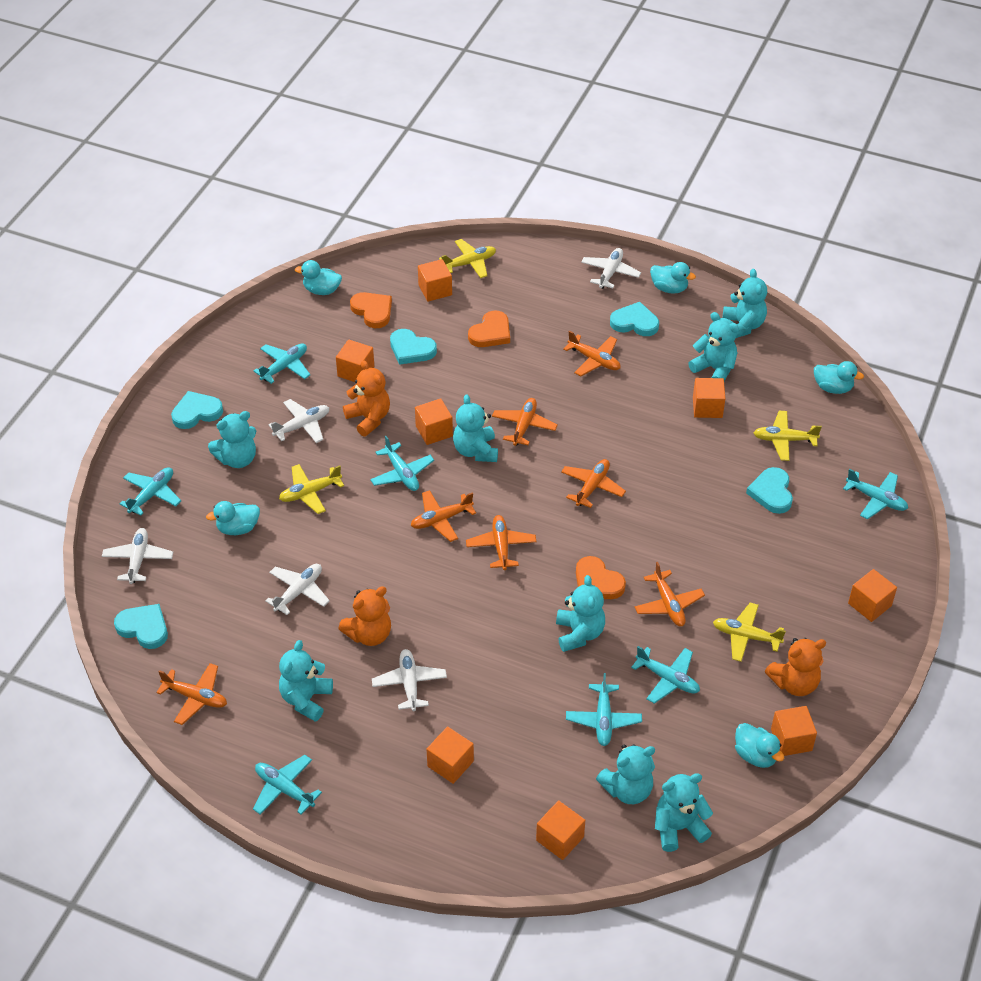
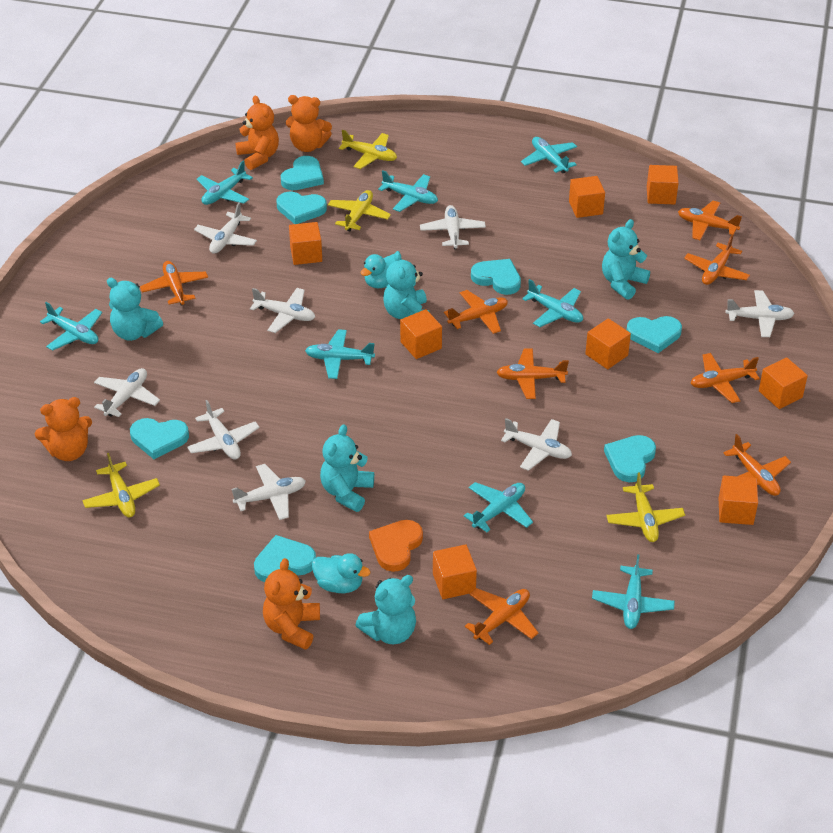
orange heart: 3 -> 1
orange plane: 7 -> 8
orange teddy bear: 3 -> 4
turquoise duck: 5 -> 2
turquoise heart: 5 -> 7
turquoise plane: 7 -> 8
turquoise teddy bear: 8 -> 5
white plane: 5 -> 8

